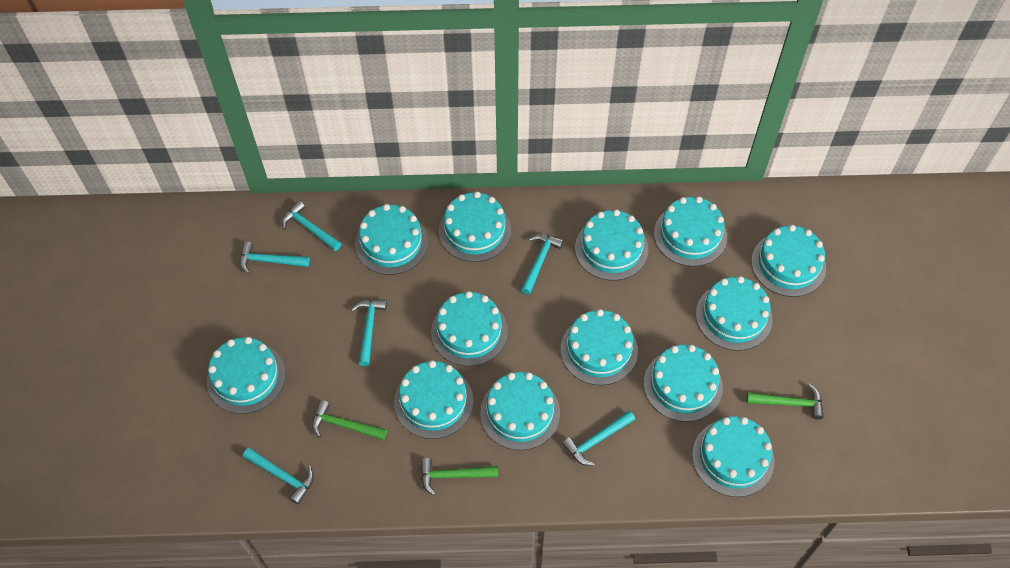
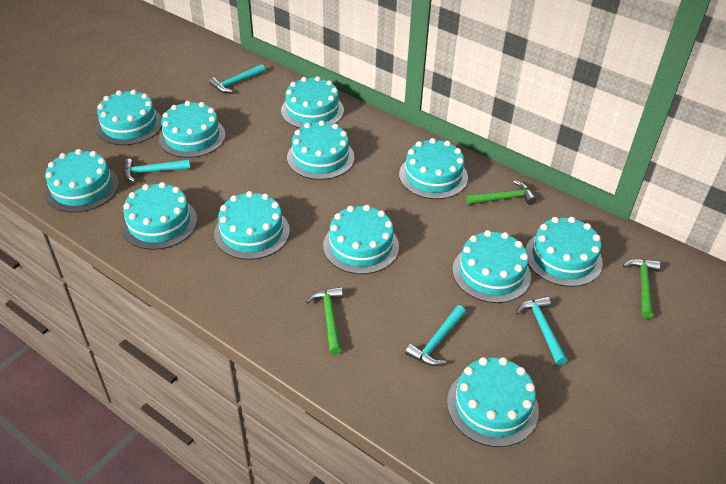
turquoise cake: 13 -> 12
turquoise hammer: 6 -> 4

